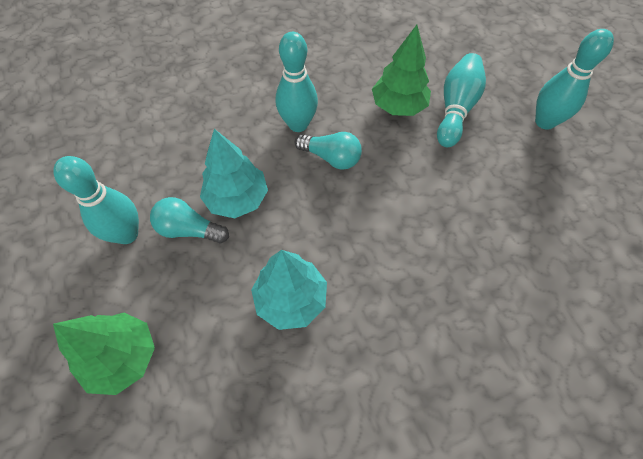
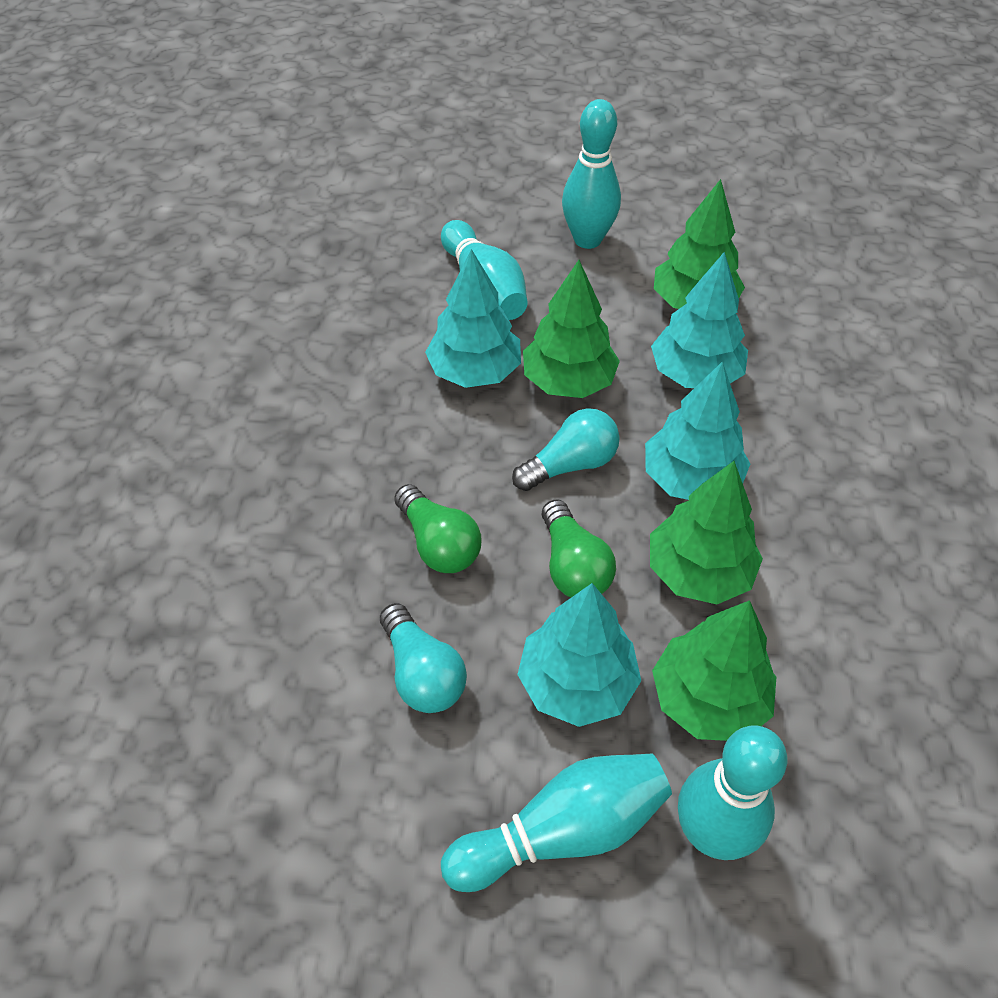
green light bulb: 0 -> 2
green tree: 2 -> 4
turquoise tree: 2 -> 4

